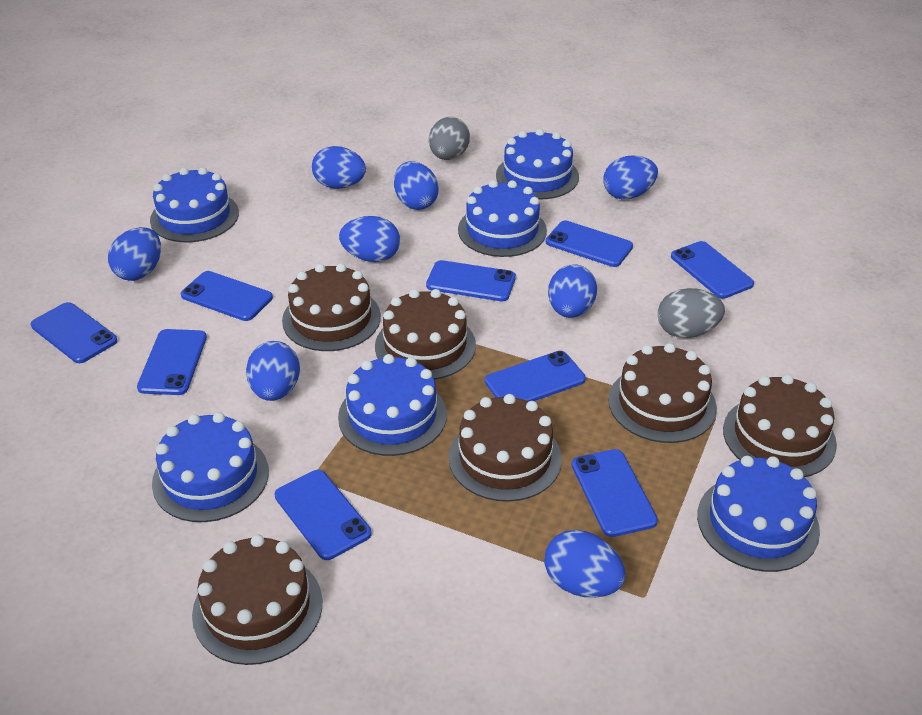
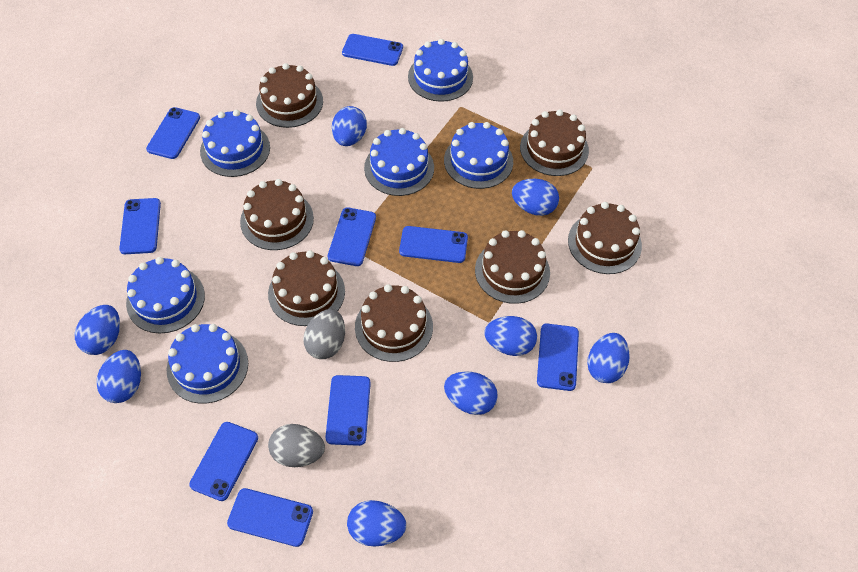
brown cake: 6 -> 7

